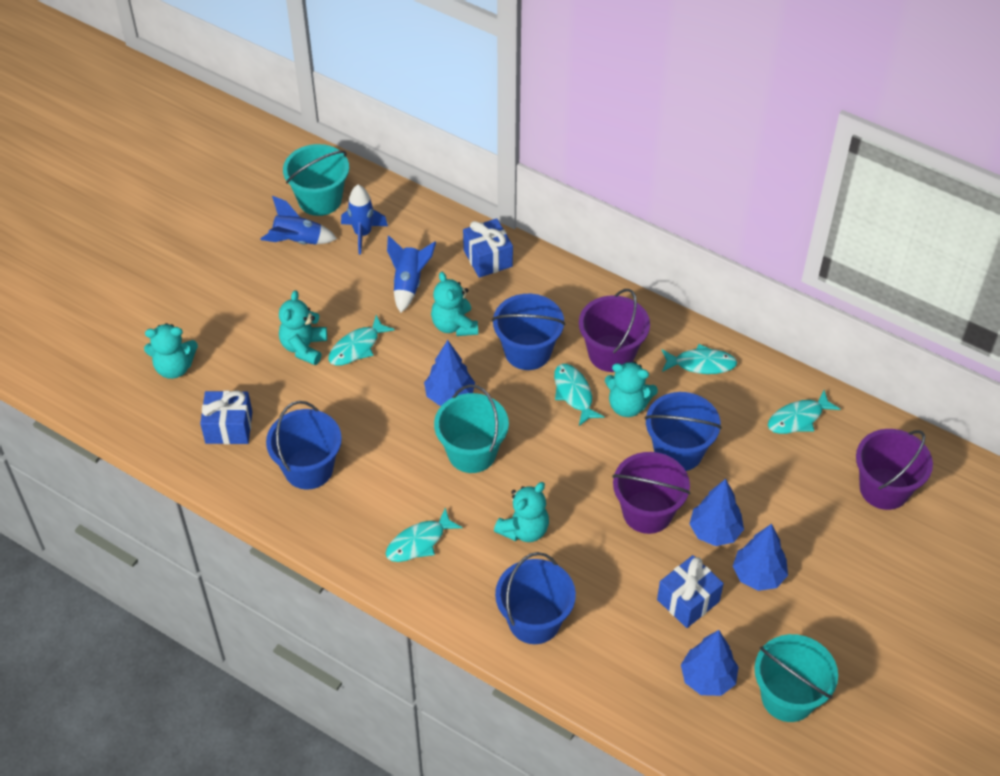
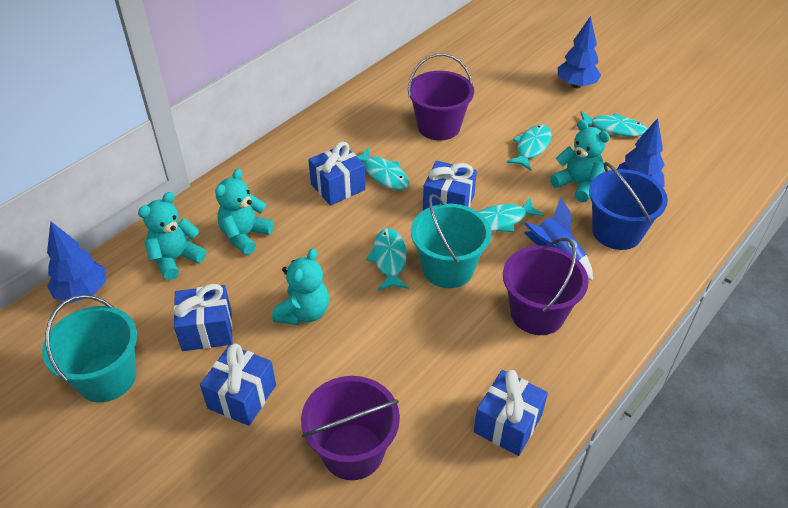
blue bucket: 4 -> 1
blue gift: 3 -> 5
blue rocket: 3 -> 1
blue tree: 4 -> 3
turquoise bucket: 3 -> 2
turquoise teddy bear: 5 -> 4

